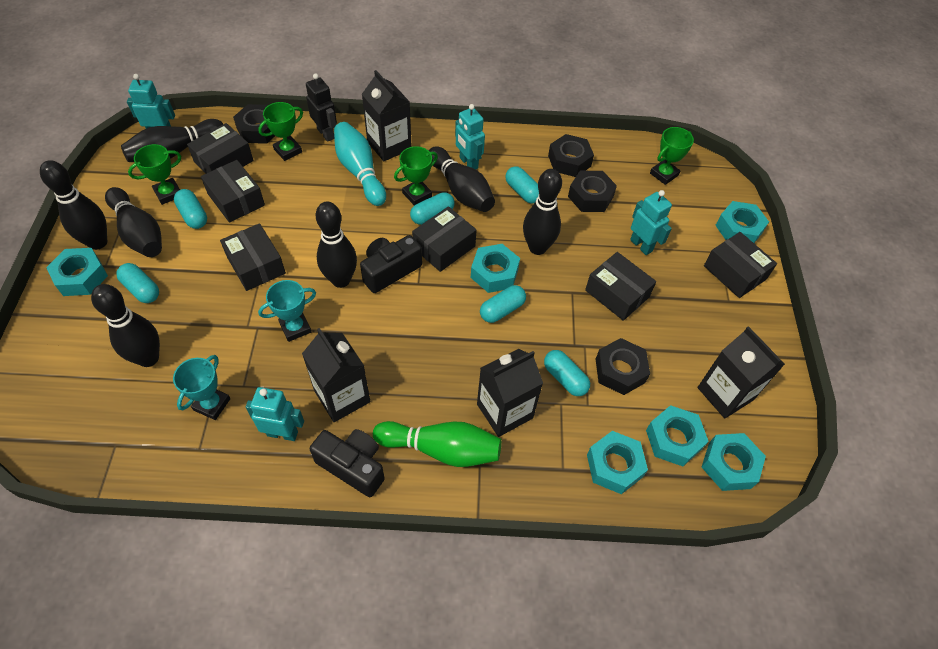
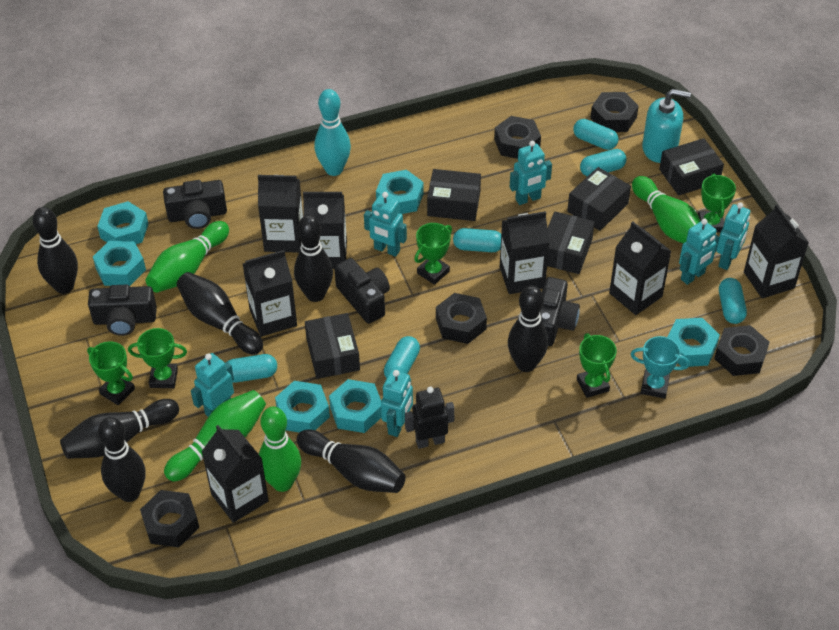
black box: 6 -> 5
black camera: 2 -> 4
black carton: 4 -> 7
black nut: 4 -> 5
green bowling pin: 1 -> 4
green trophy: 4 -> 5
turquoise robot: 4 -> 6
turquoise soap dispenser: 0 -> 1
turquoise trophy: 2 -> 1

